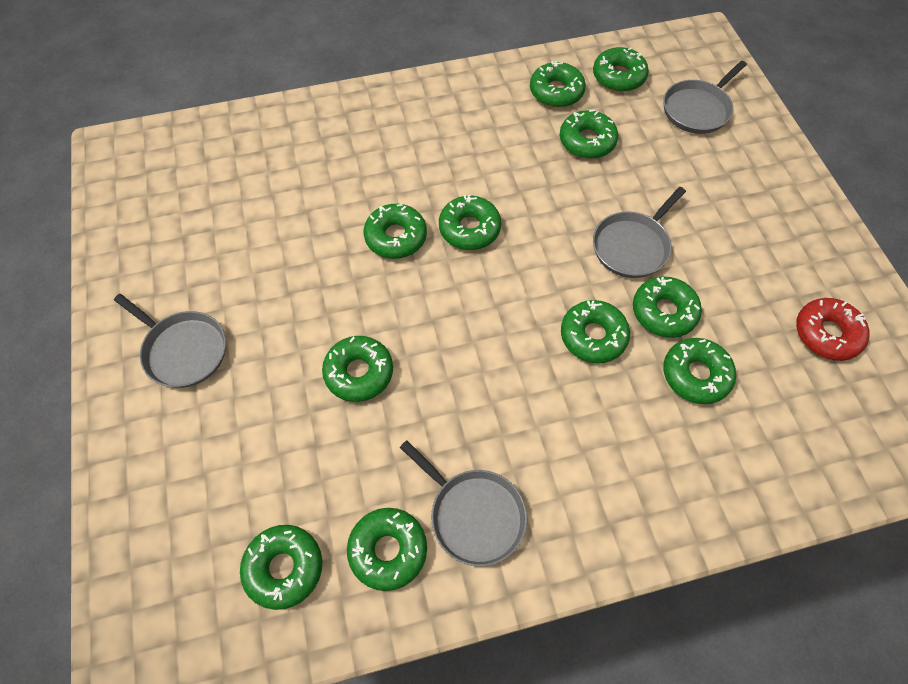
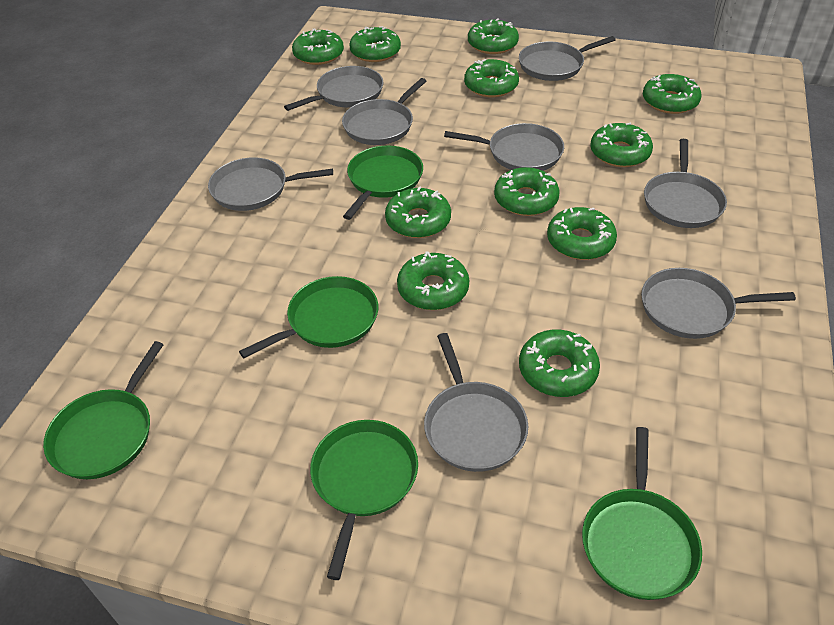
green pan: 0 -> 5
grey pan: 4 -> 8
red donut: 1 -> 0

